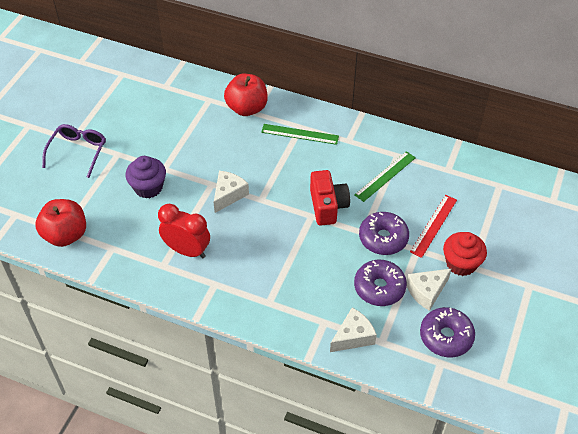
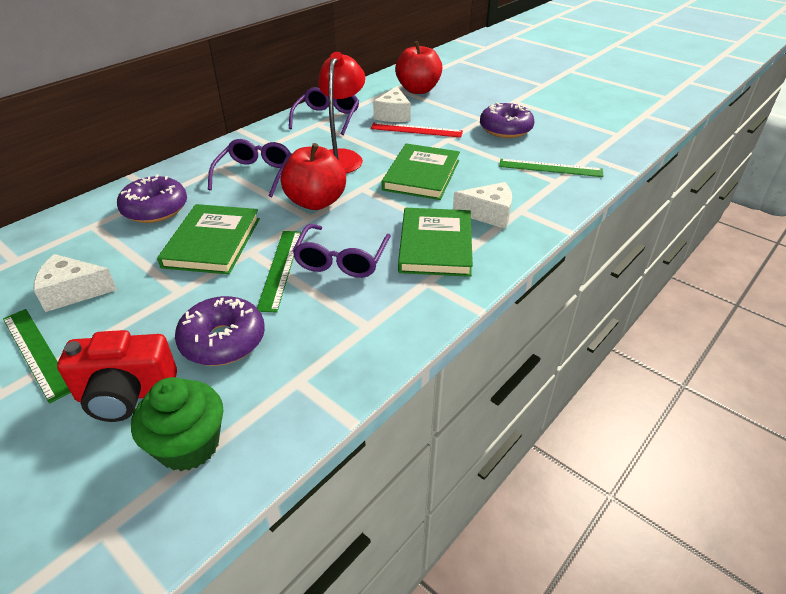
green book: 0 -> 3
green cupcake: 0 -> 1
green ruler: 2 -> 3
purple cupcake: 1 -> 0
purple glasses: 1 -> 3
red clock: 1 -> 0
red cupcake: 1 -> 0
red lamp: 0 -> 1

